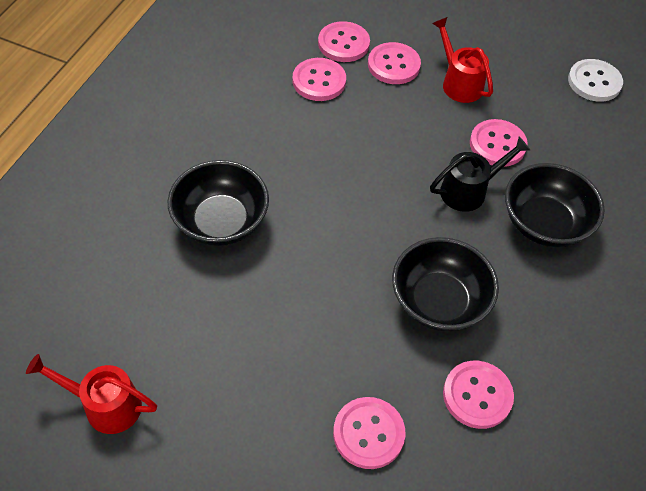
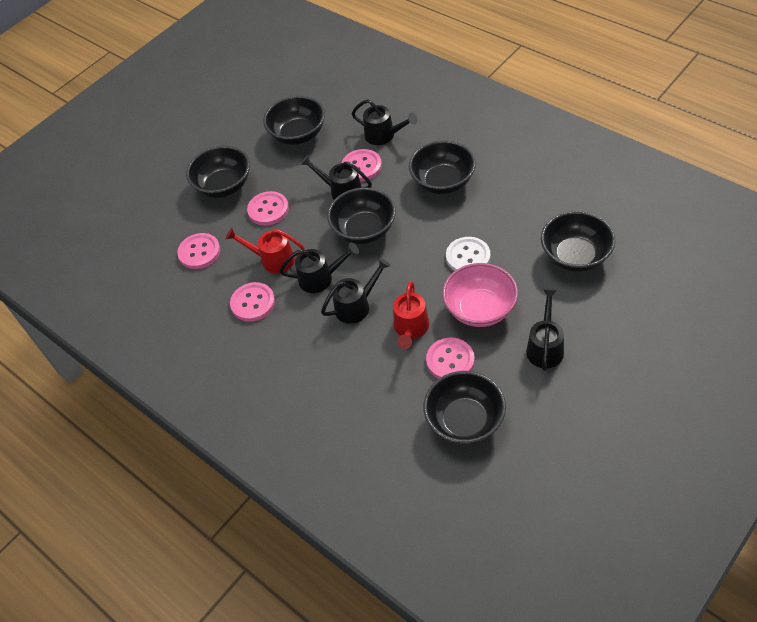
black bowl: 3 -> 6
black watering can: 1 -> 5
pink bowl: 0 -> 1
pink button: 6 -> 5

